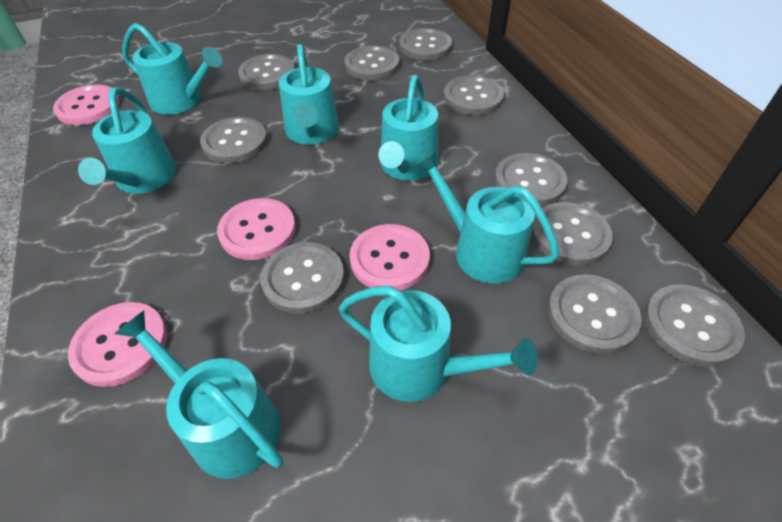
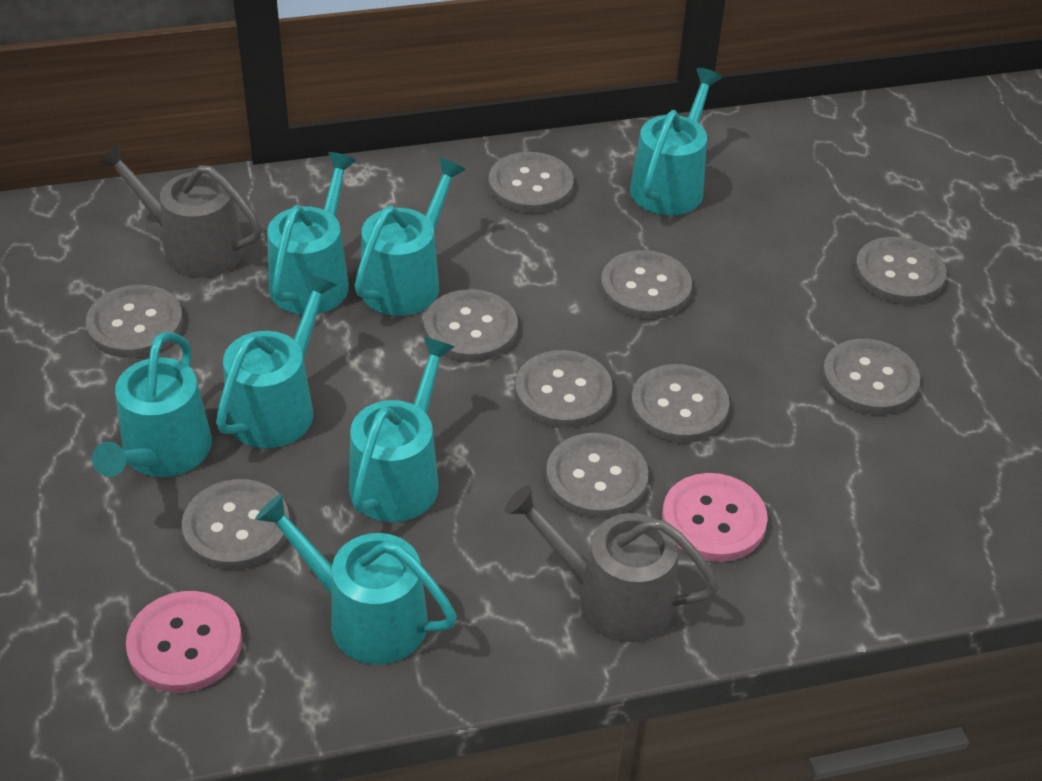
grey watering can: 0 -> 2
pink button: 4 -> 2

